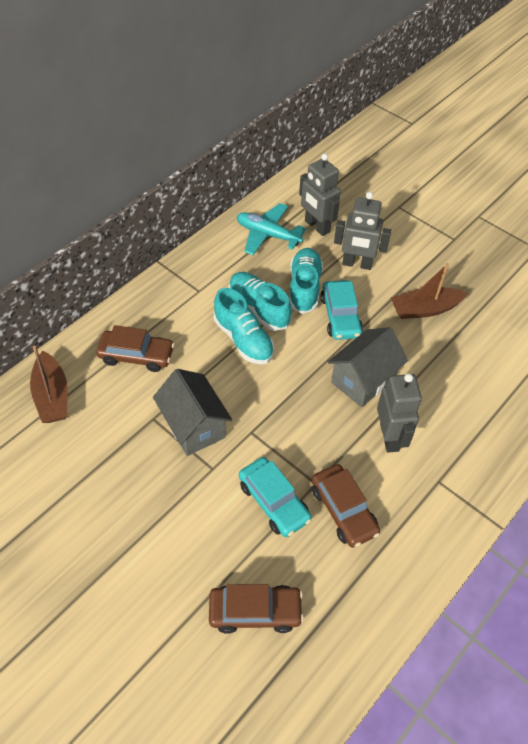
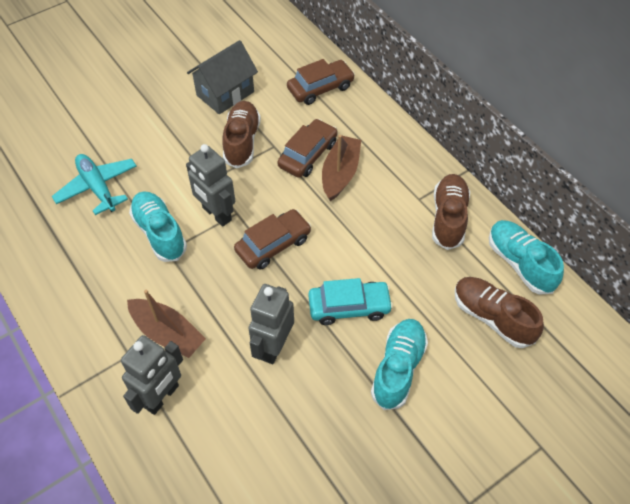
brown shoe: 0 -> 3
grey house: 2 -> 1
turquoise car: 2 -> 1

